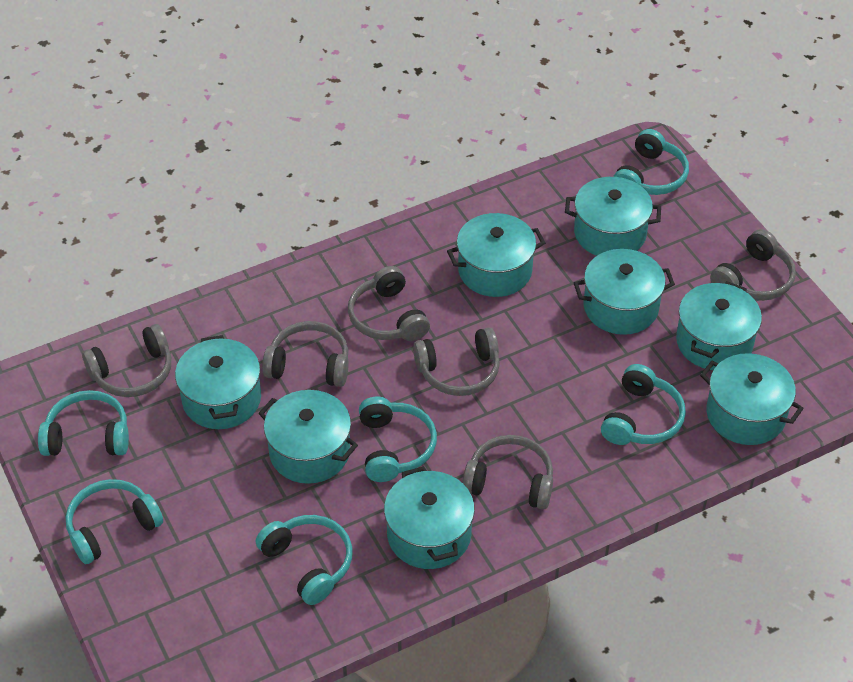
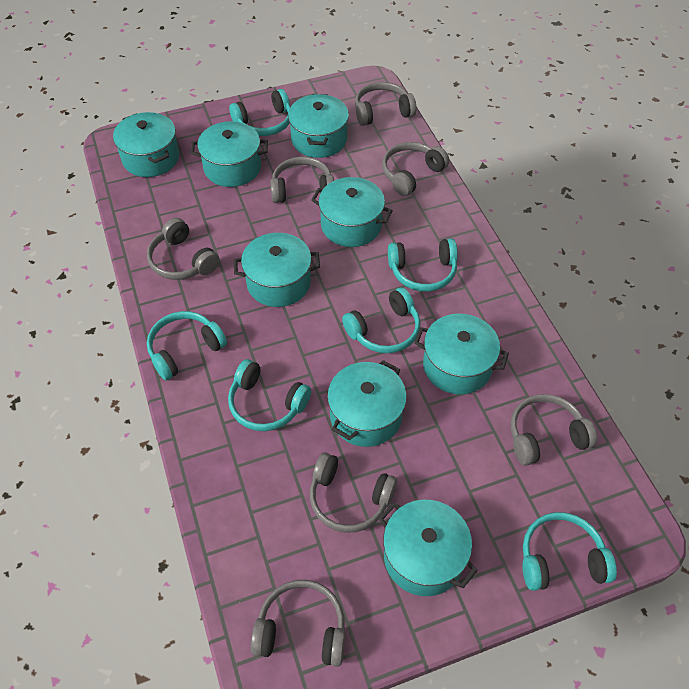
grey headphones: 6 -> 7

